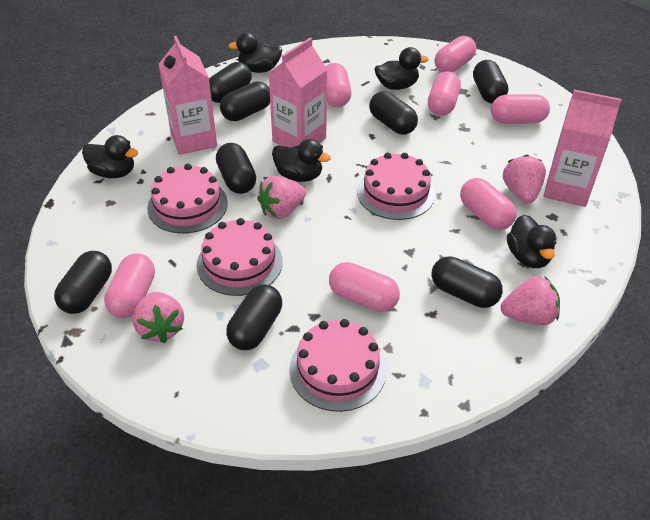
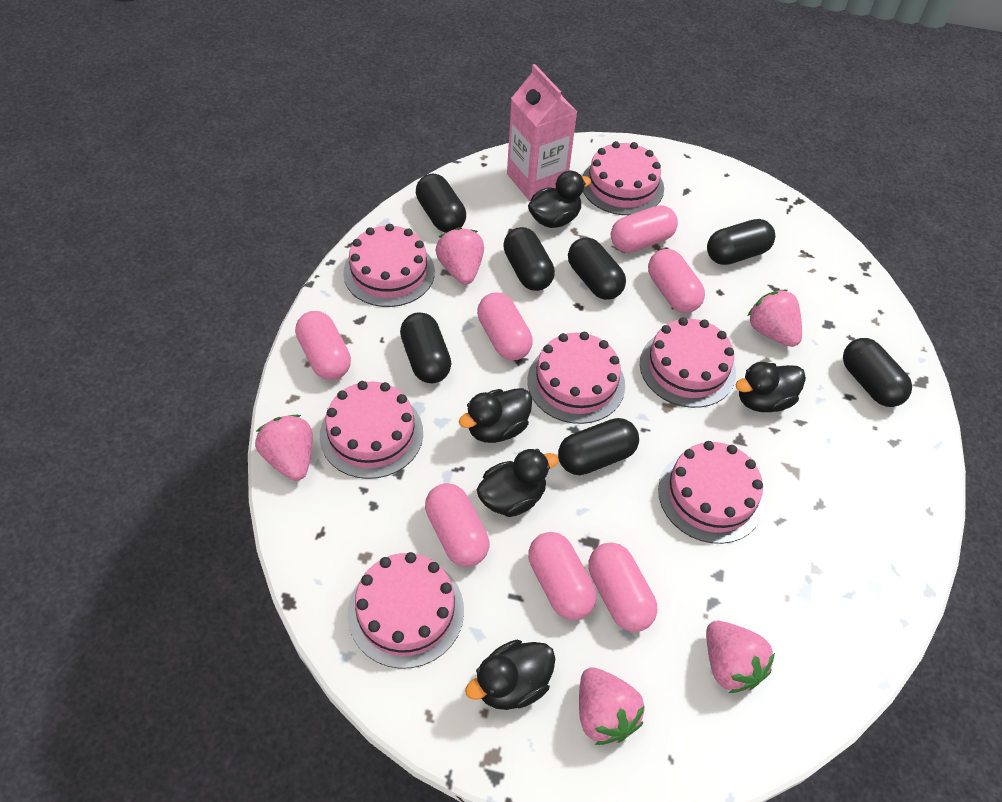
black capsule: 8 -> 7
pink cake: 4 -> 7
pink carton: 3 -> 1
pink strawberry: 4 -> 5

